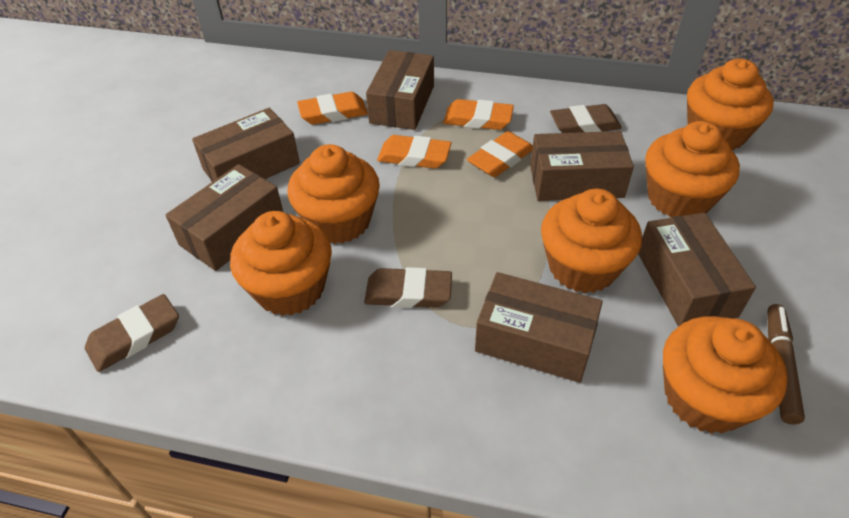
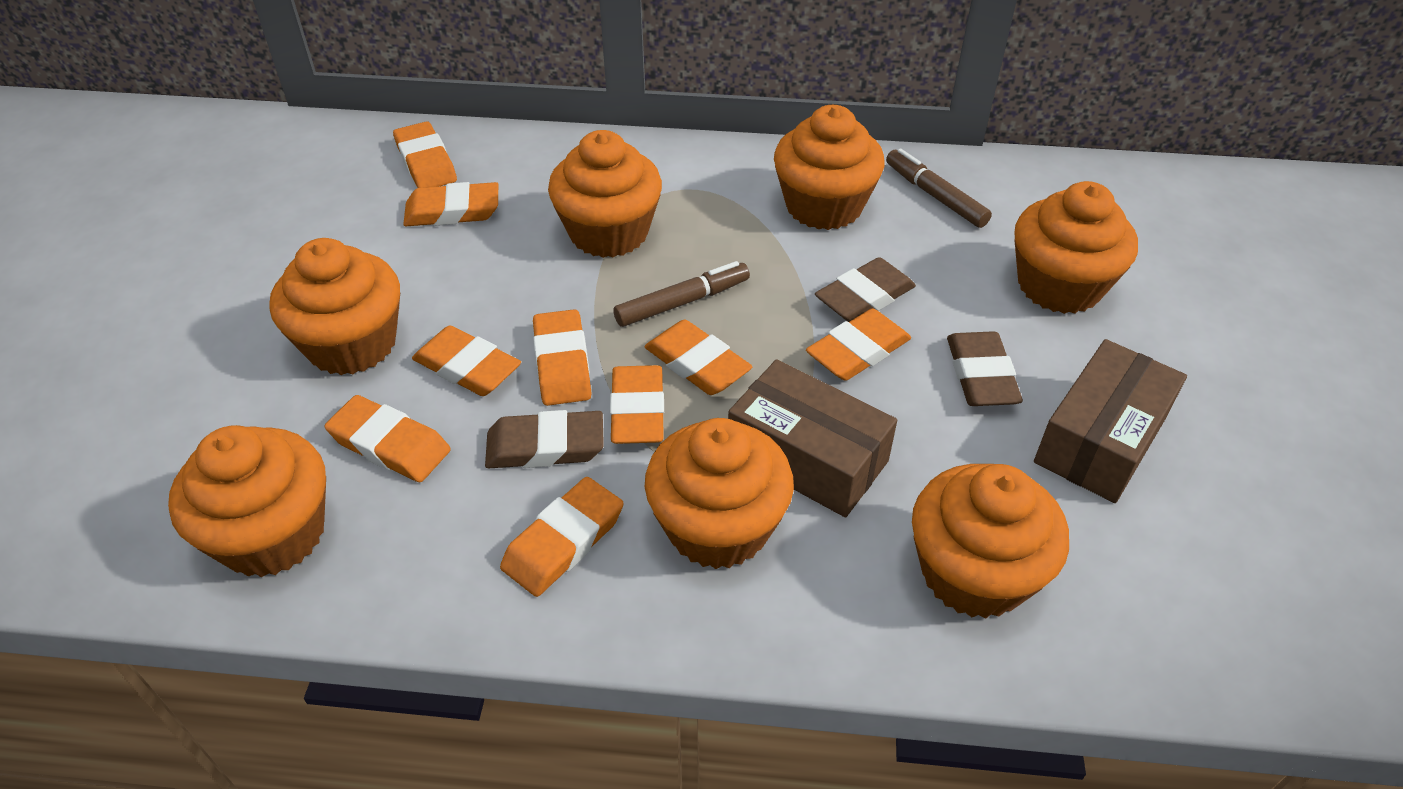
brown box: 6 -> 2
brown marker: 1 -> 2
orange cupcake: 6 -> 7
orange eraser: 4 -> 9

